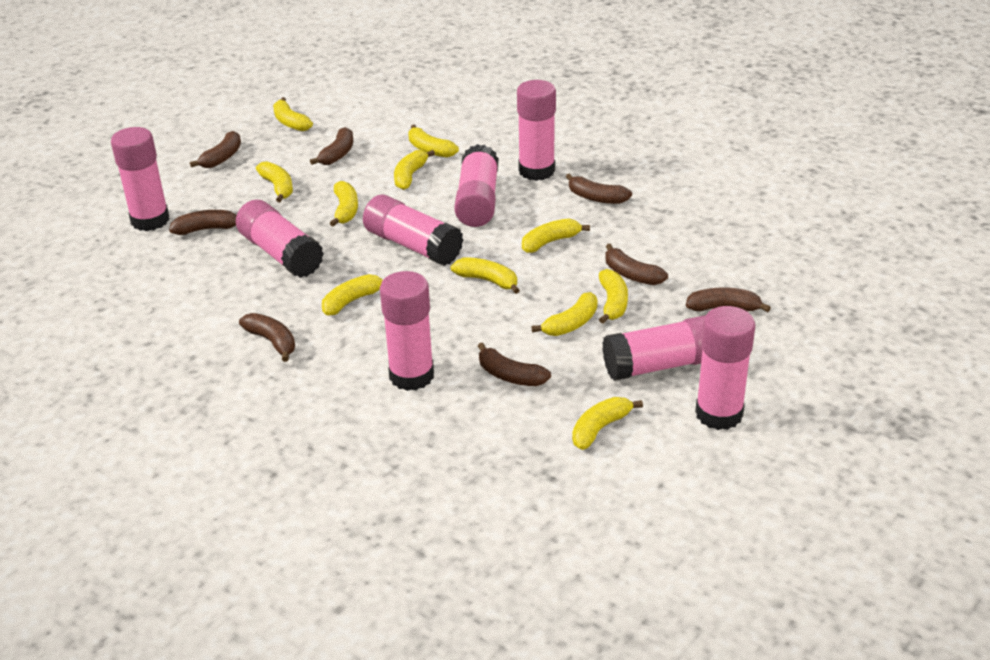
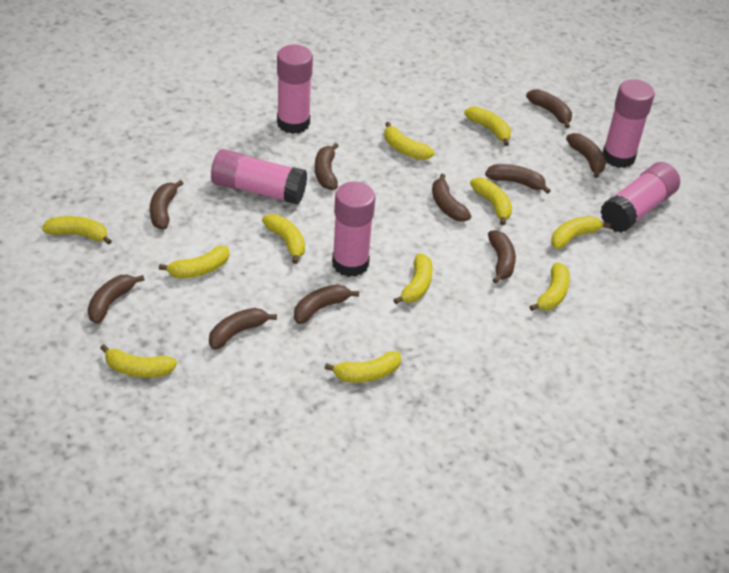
brown banana: 8 -> 10
pink glue stick: 8 -> 5

